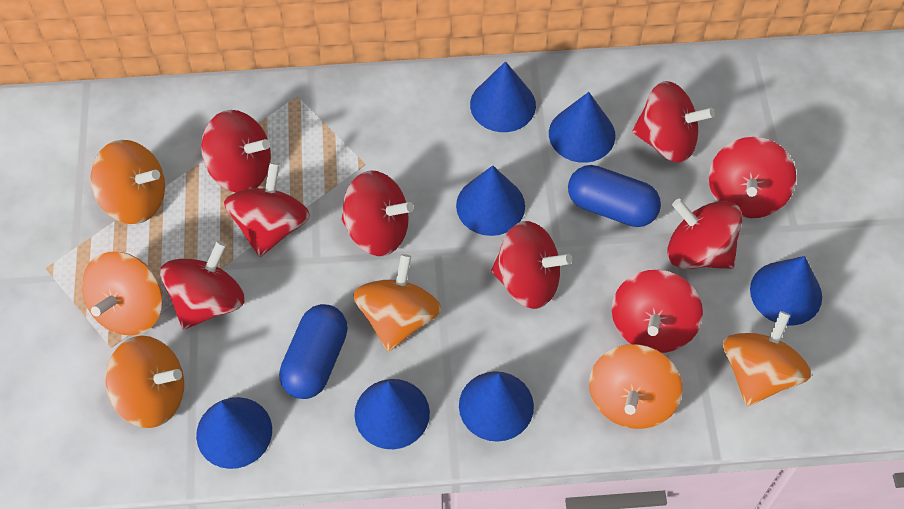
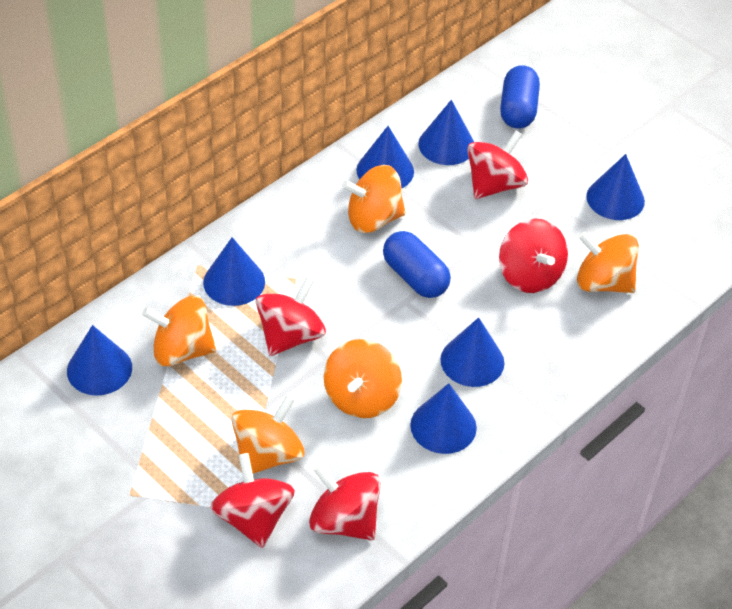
orange spinning top: 6 -> 5
red spinning top: 9 -> 5

